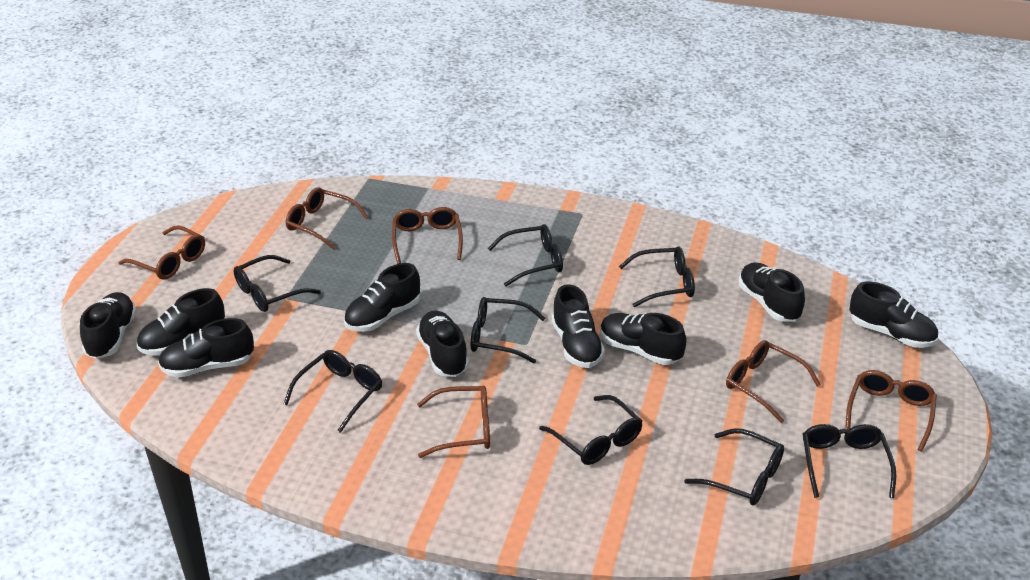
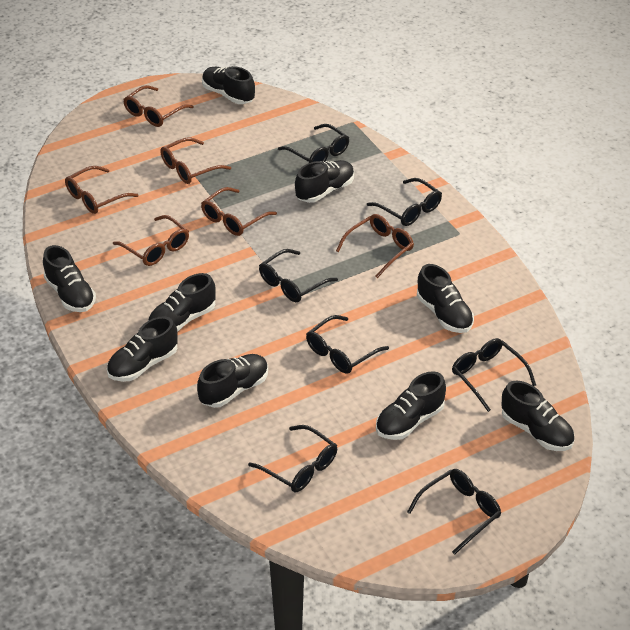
black glasses: 8 -> 7

